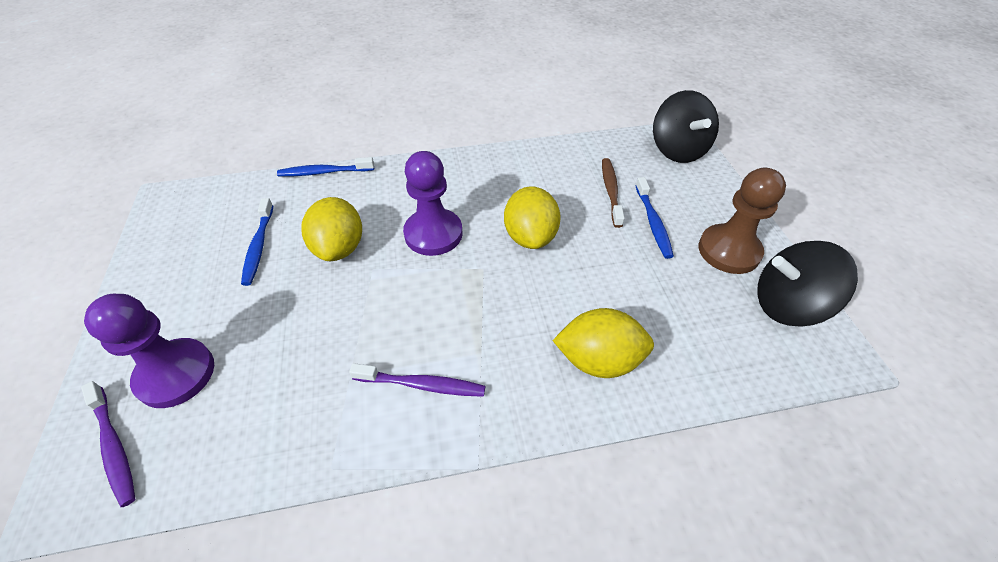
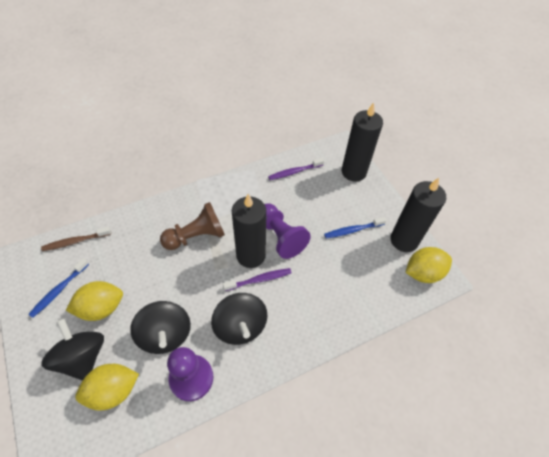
black candle: 0 -> 3
black spinning top: 2 -> 3
blue toothbrush: 3 -> 2

